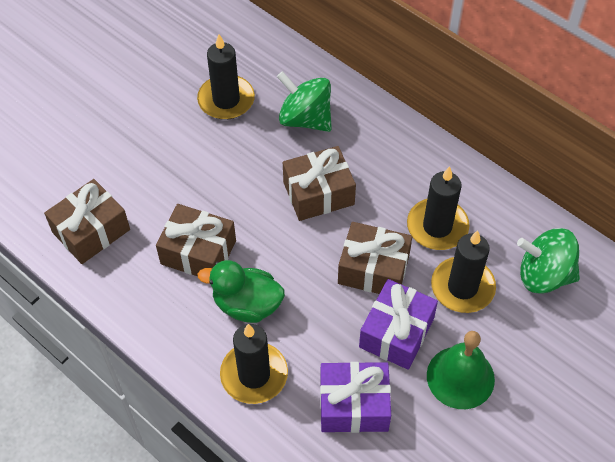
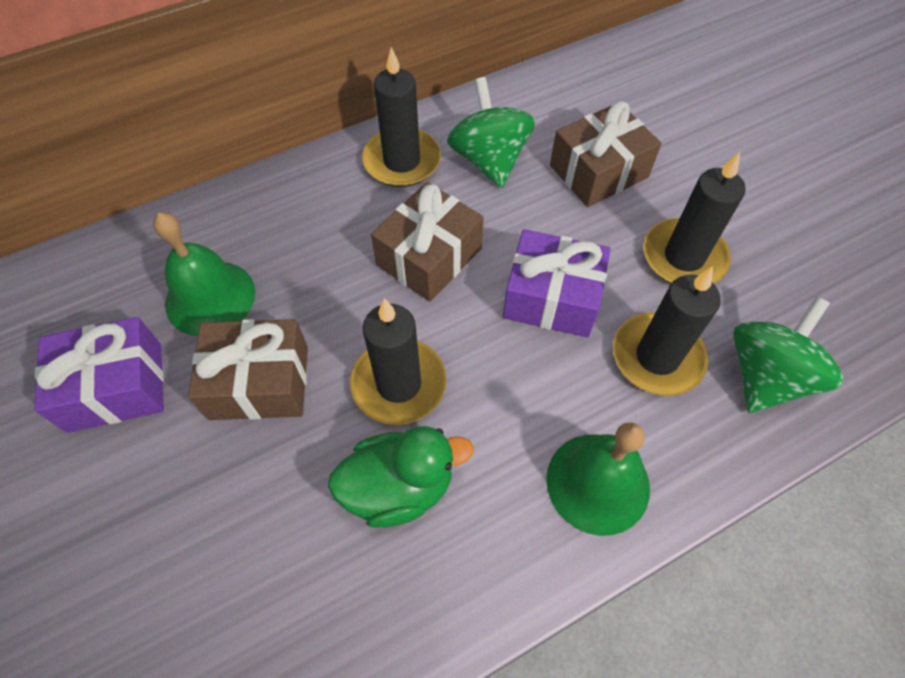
brown gift: 4 -> 3
green bell: 1 -> 2

